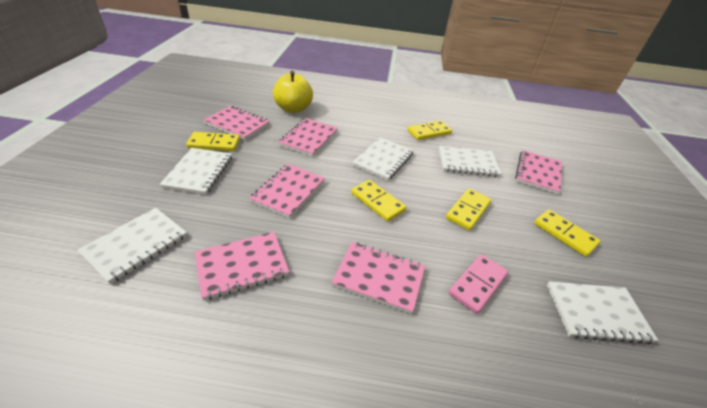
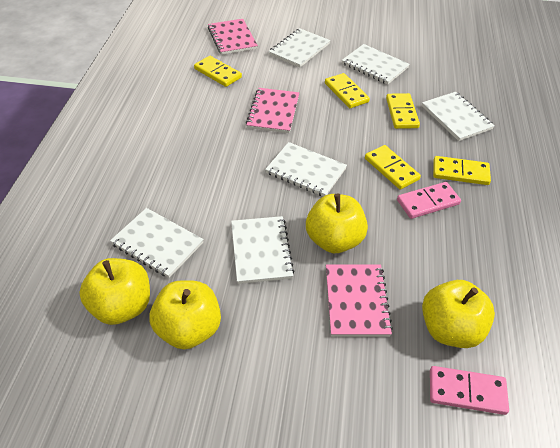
pink domino: 1 -> 2
pink notebook: 6 -> 3
white notebook: 5 -> 6
yellow apple: 1 -> 4

